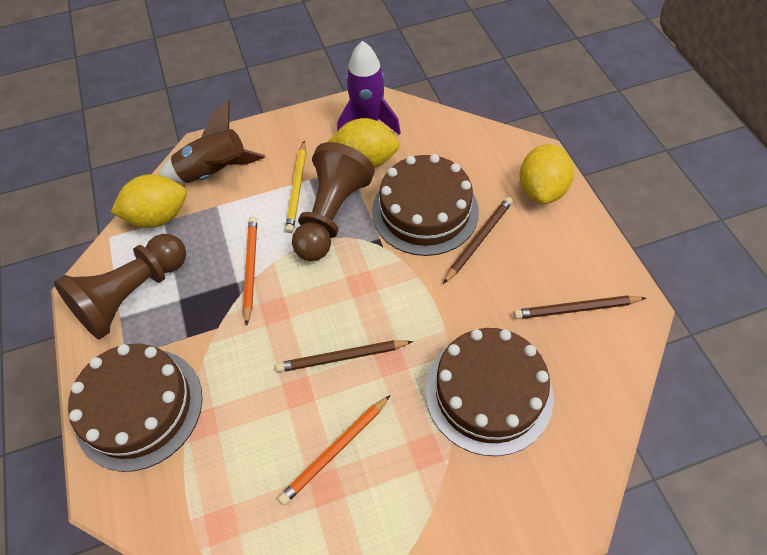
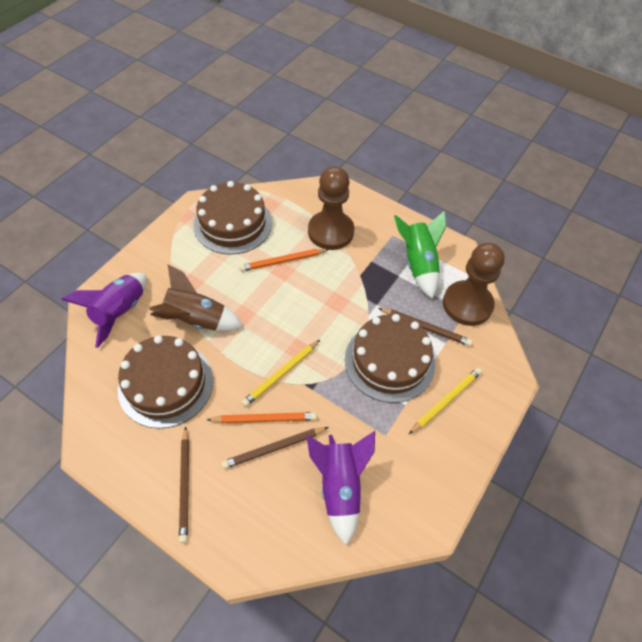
green rocket: 0 -> 1
purple rocket: 1 -> 2
yellow lemon: 3 -> 0
yellow pencil: 1 -> 2

